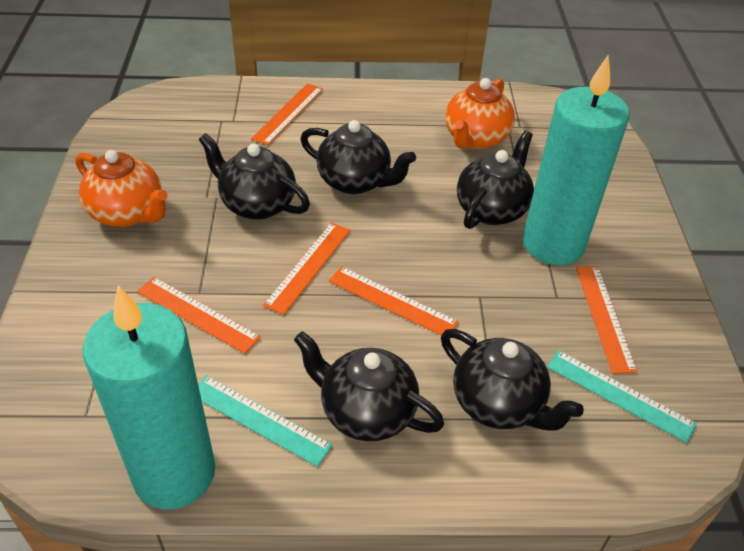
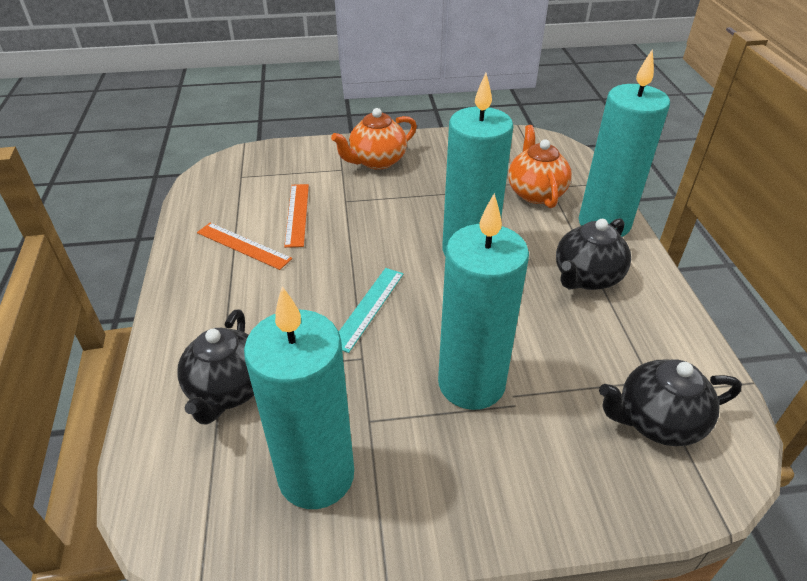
black teapot: 5 -> 3
orange ruler: 5 -> 2
turquoise candle: 2 -> 4
turquoise ruler: 2 -> 1

